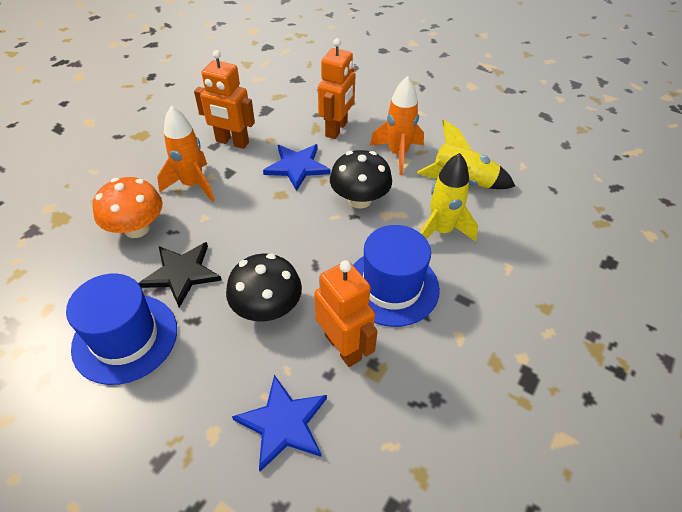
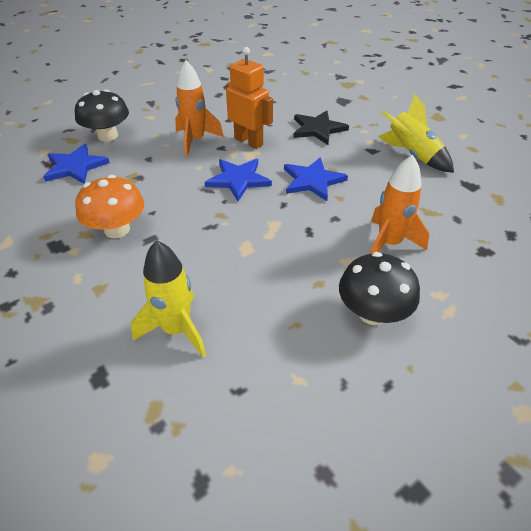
blue hat: 2 -> 0
blue star: 2 -> 3
orange robot: 3 -> 1

